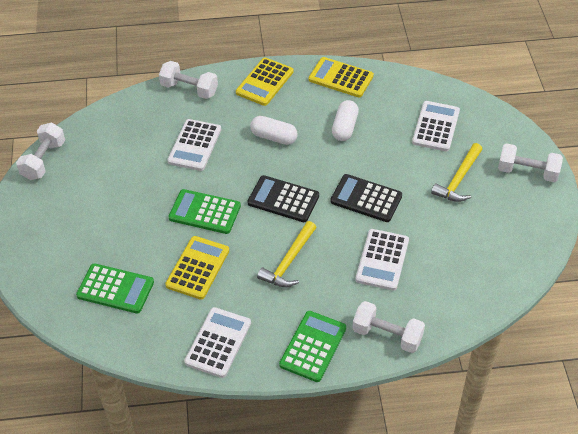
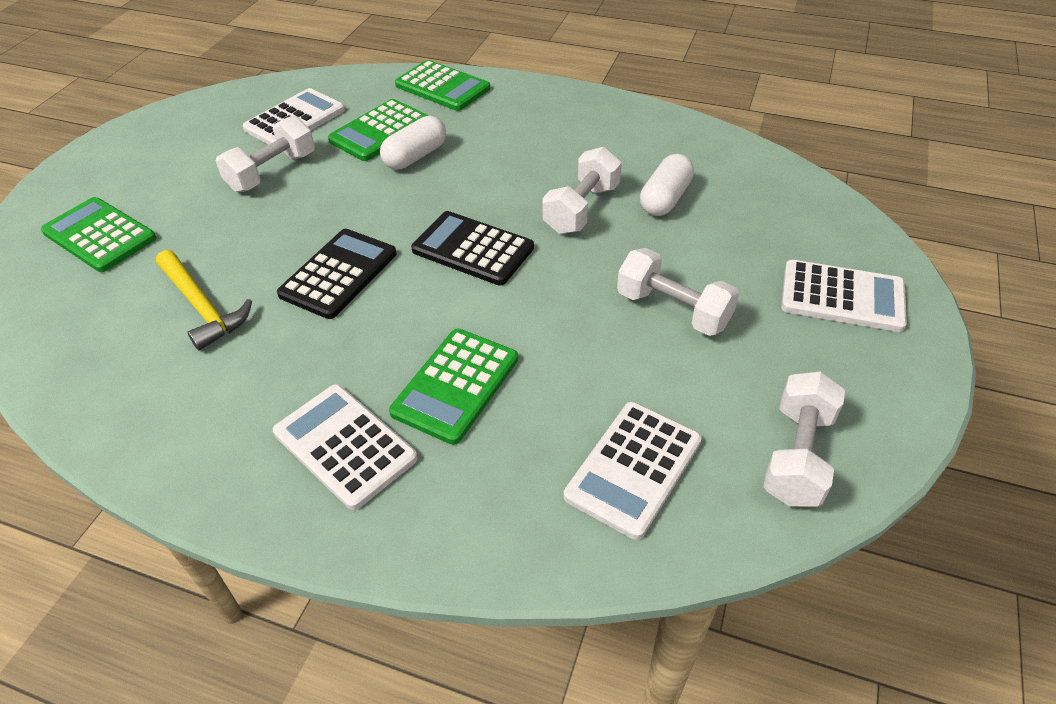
green calculator: 3 -> 4
yellow calculator: 3 -> 0
yellow hammer: 2 -> 1

